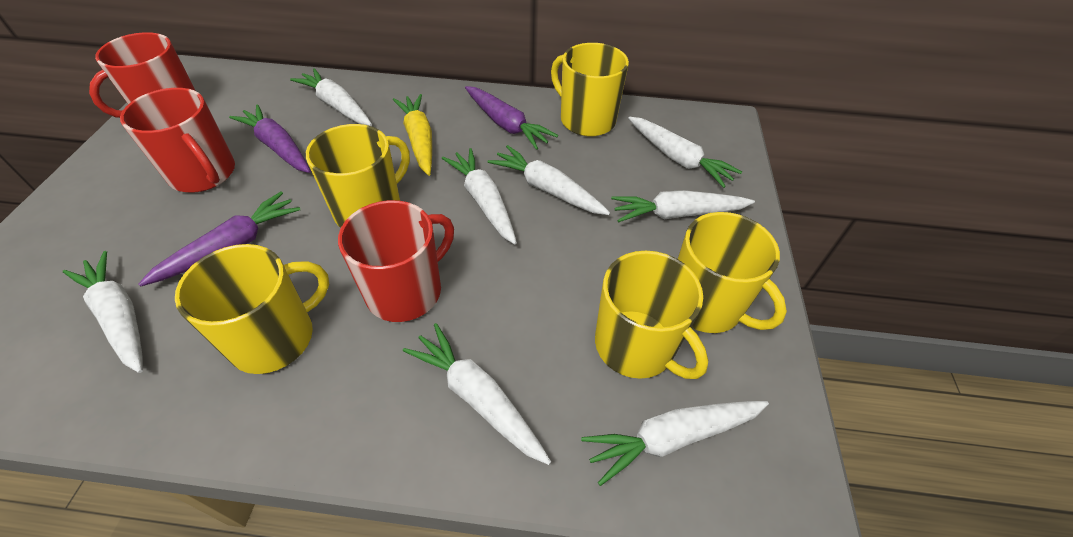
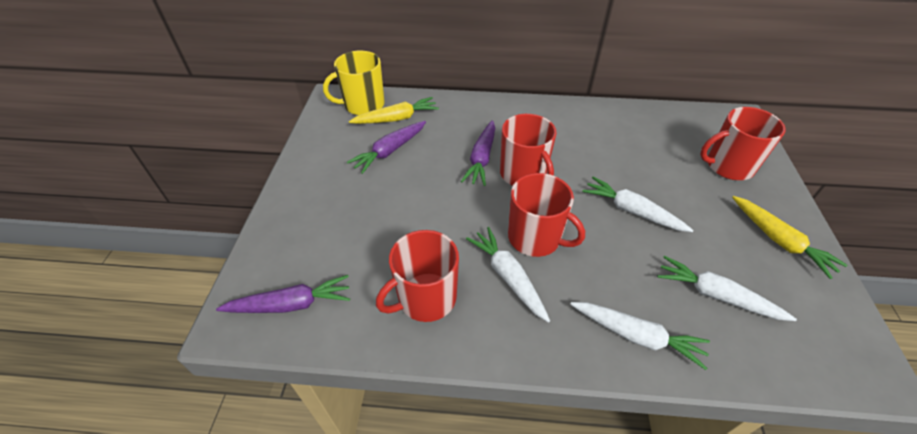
red mug: 3 -> 4
white carrot: 8 -> 4
yellow carrot: 1 -> 2
yellow mug: 5 -> 1

